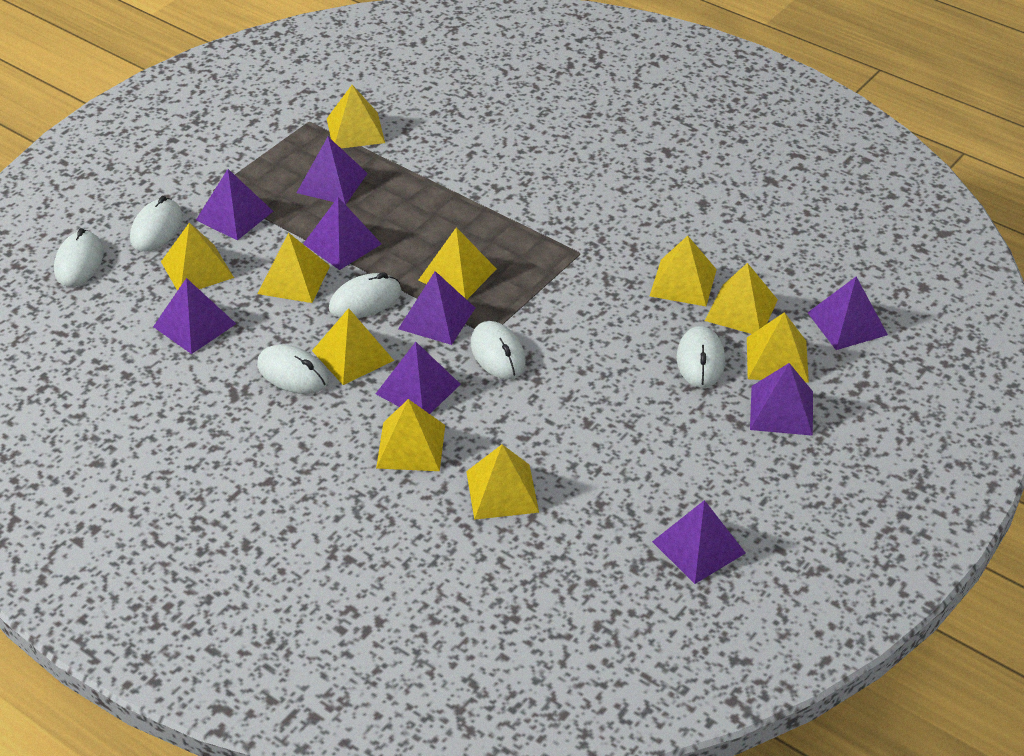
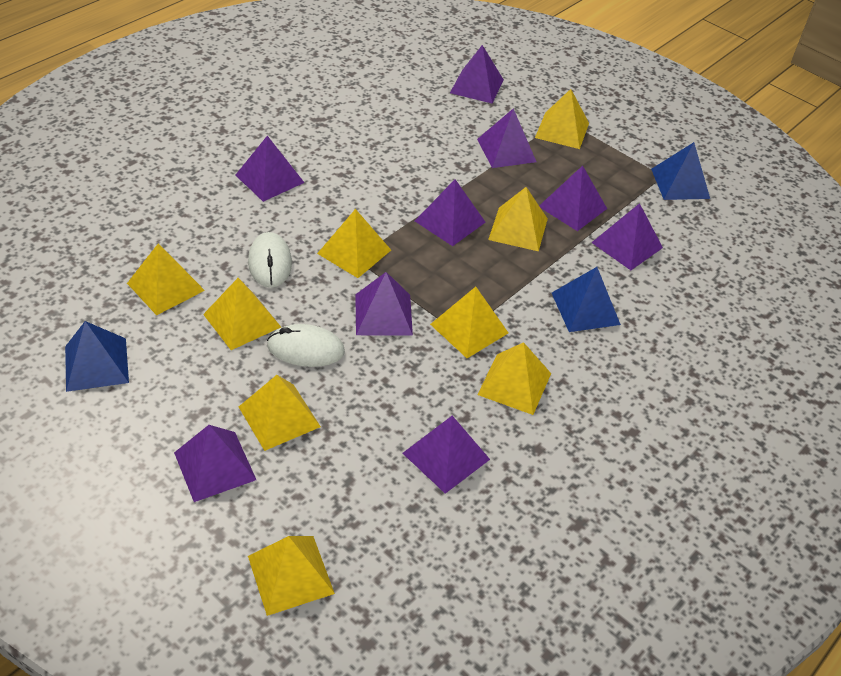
blue pyramid: 0 -> 3
white mouse: 6 -> 2
yellow pyramid: 10 -> 9

